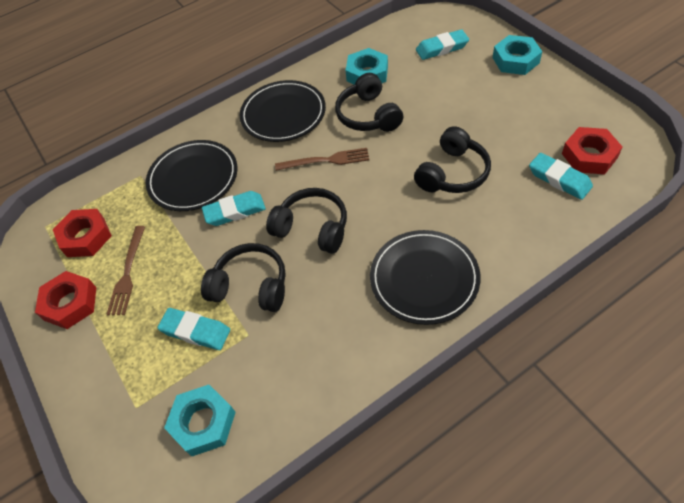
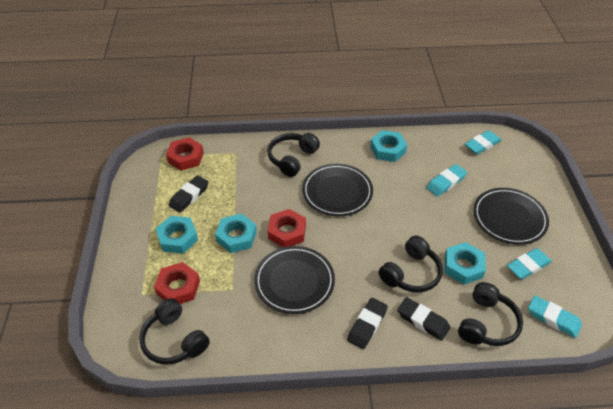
black eraser: 0 -> 3
brown fork: 2 -> 0
turquoise nut: 3 -> 4

